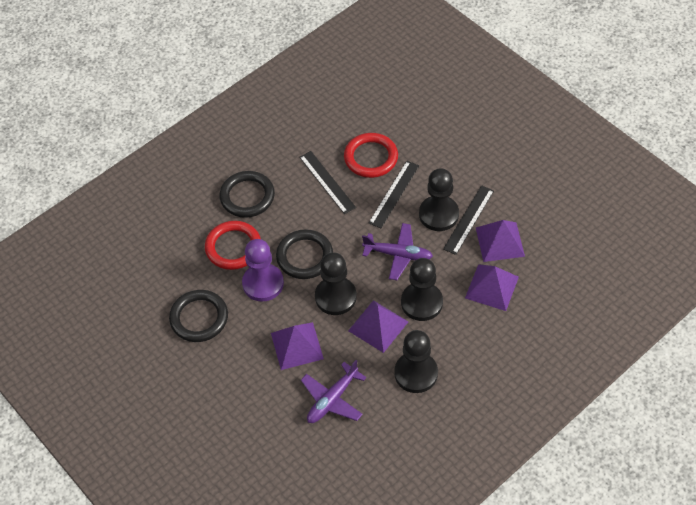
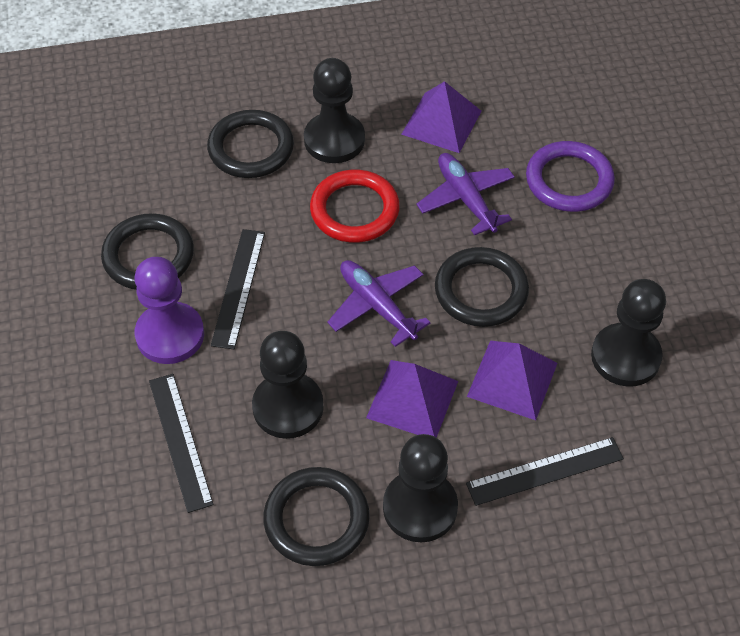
black ring: 3 -> 4
purple pyramid: 4 -> 3
purple ring: 0 -> 1
red ring: 2 -> 1

